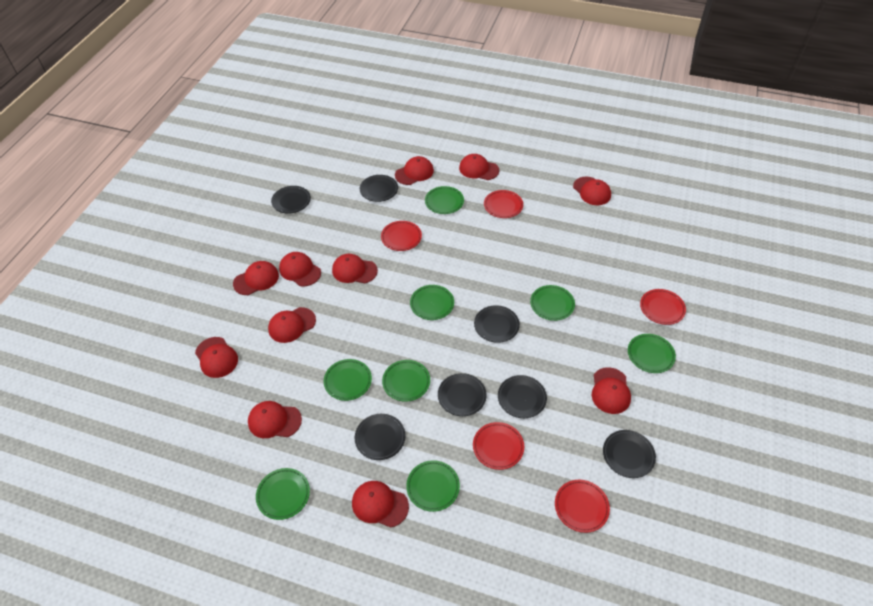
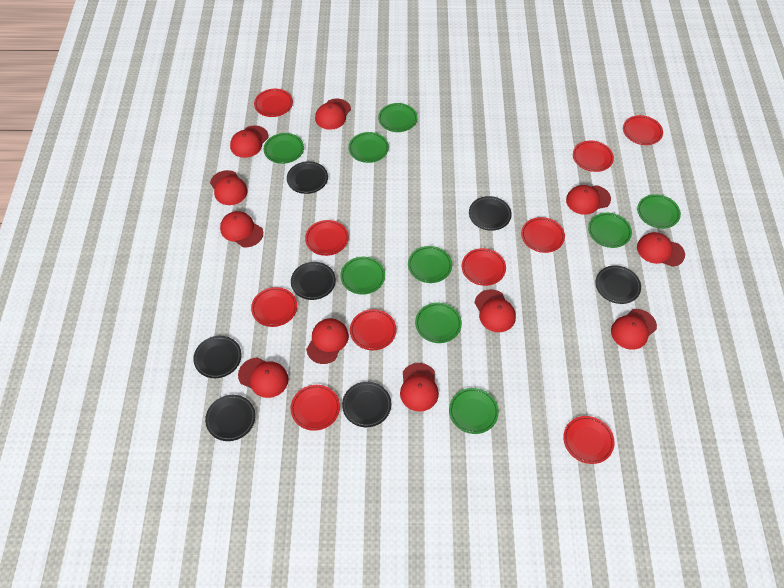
green plate: 8 -> 9
red plate: 5 -> 10

